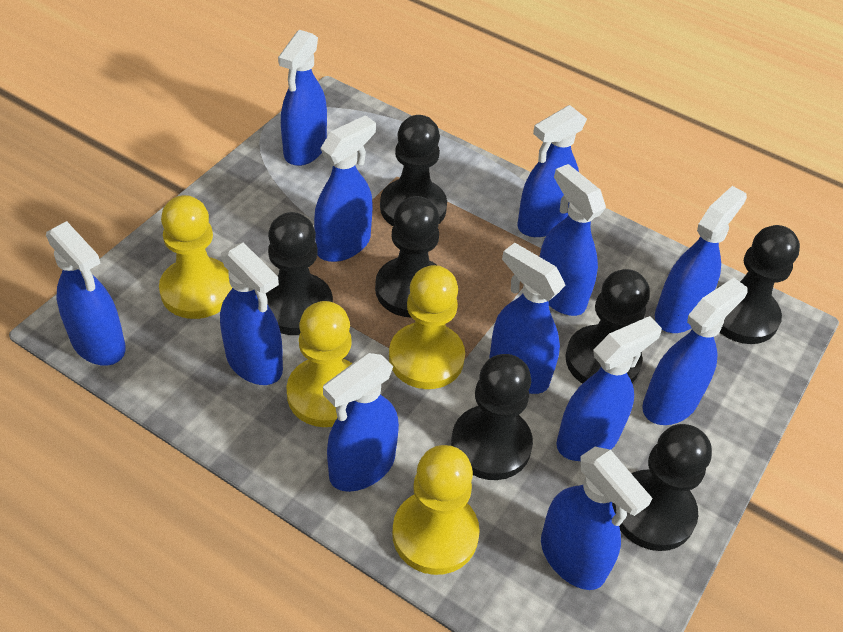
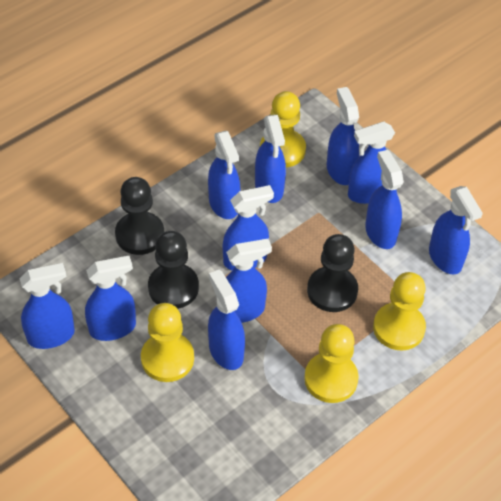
black pawn: 7 -> 3
blue spray bottle: 12 -> 11

